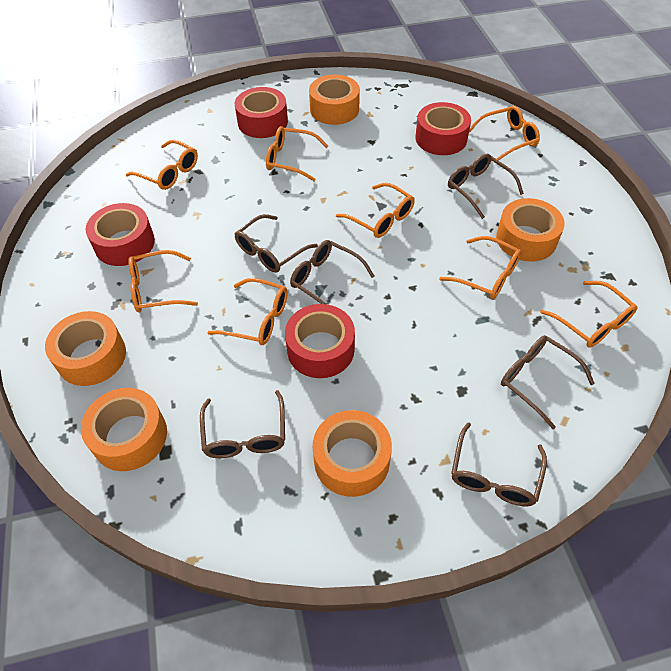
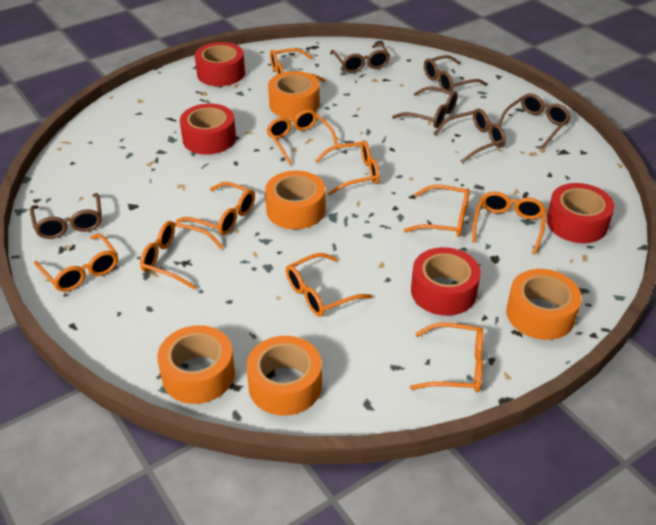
orange glasses: 8 -> 10

